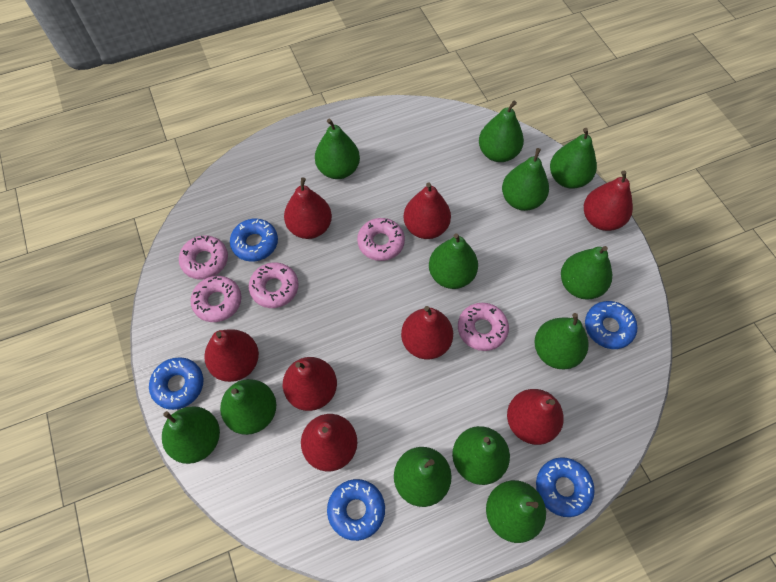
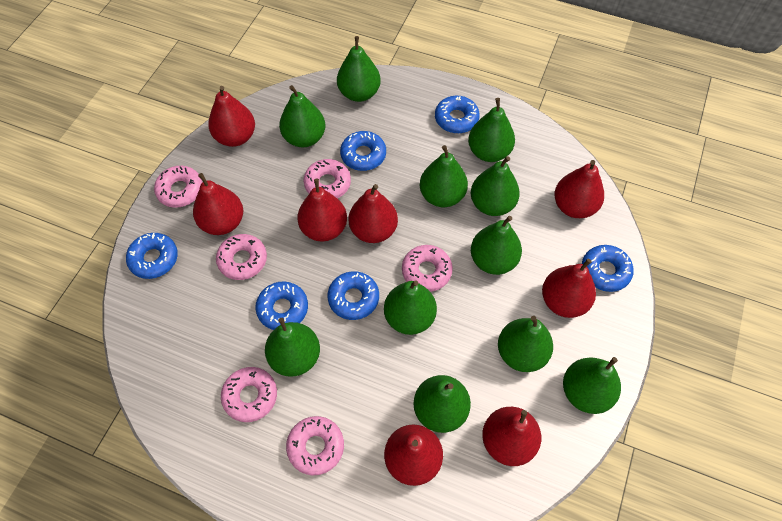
blue donut: 5 -> 6
green pear: 12 -> 11
pink donut: 5 -> 6

